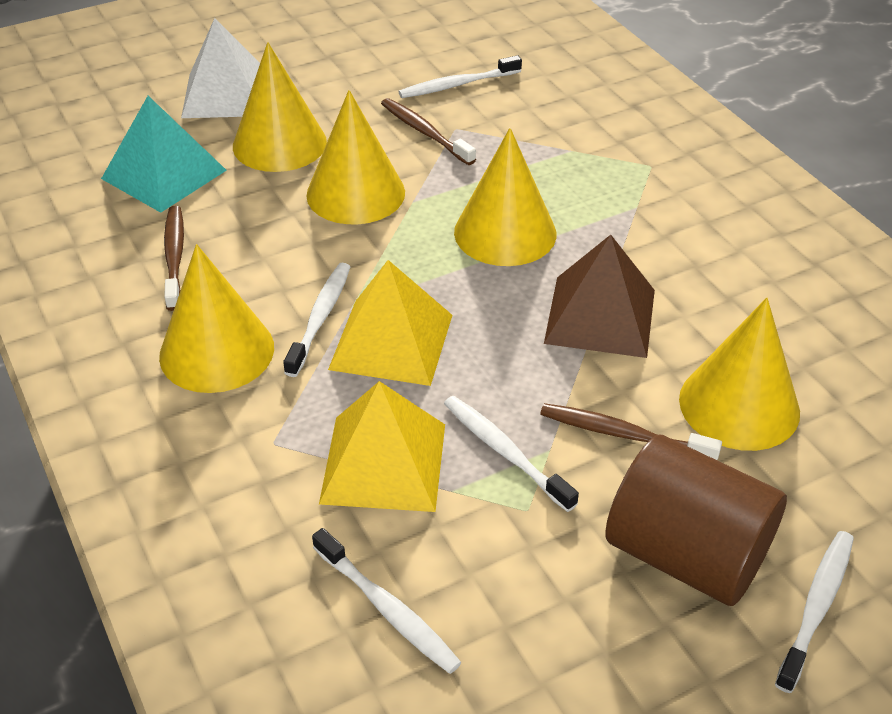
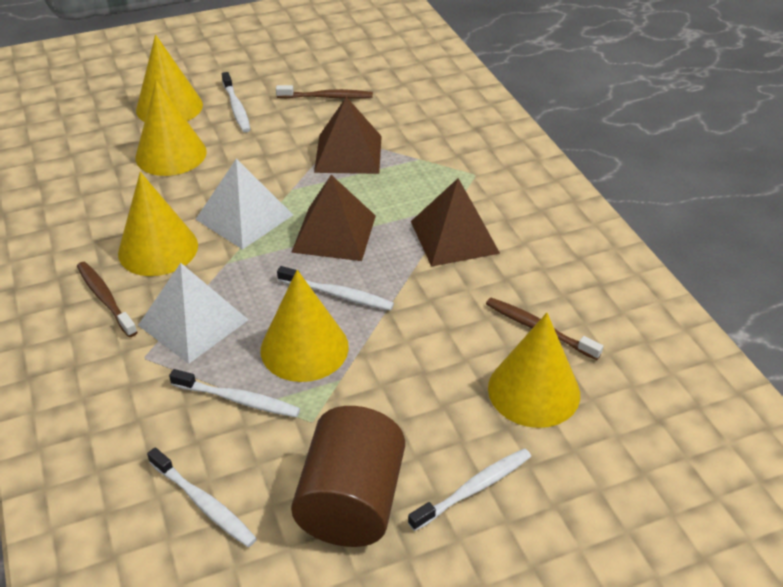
brown pyramid: 1 -> 3
turquoise pyramid: 1 -> 0
white pyramid: 1 -> 2
yellow pyramid: 2 -> 0

